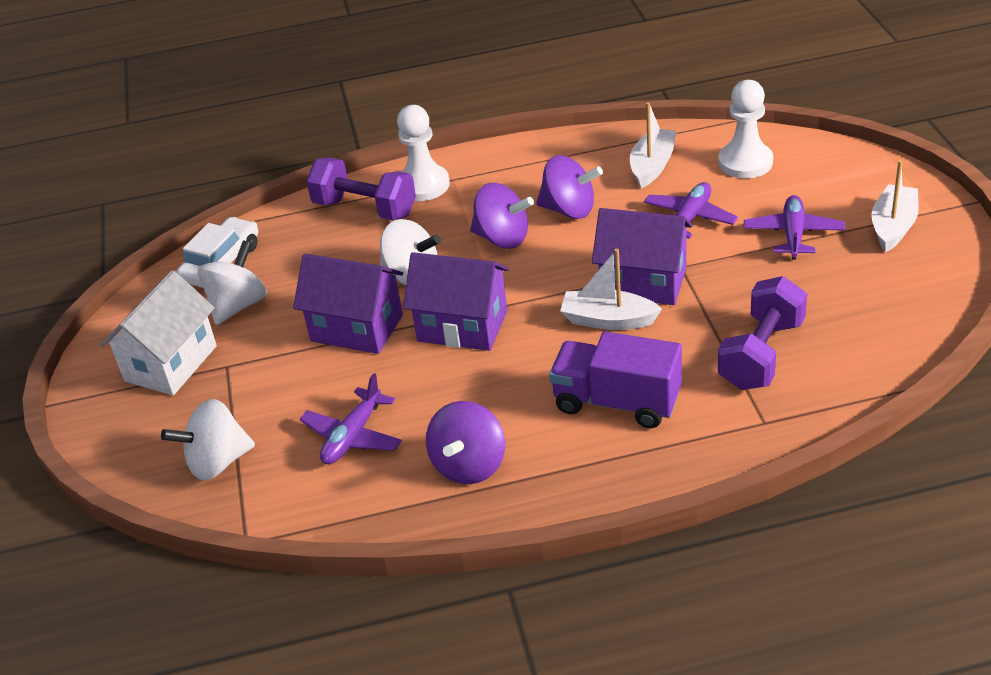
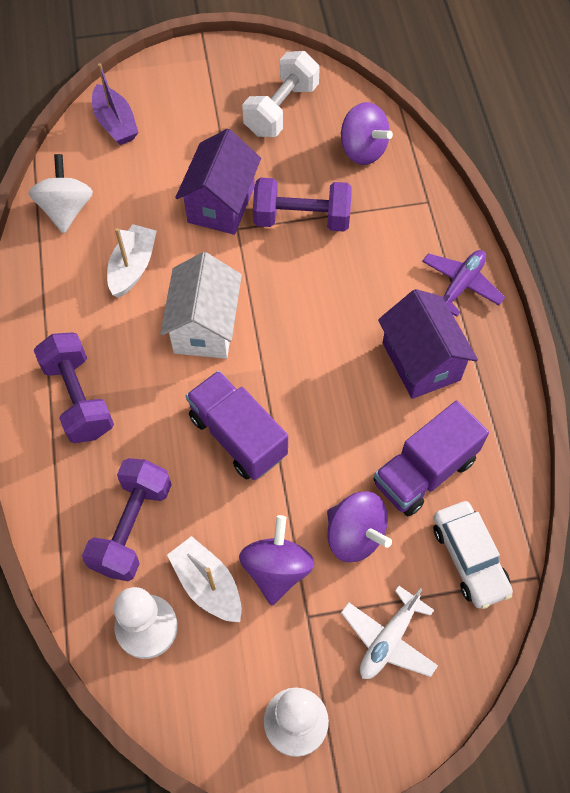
purple boat: 0 -> 1
purple dumbbell: 2 -> 3
purple house: 3 -> 2
purple plane: 3 -> 1
purple truck: 1 -> 2
white boat: 3 -> 2
white dumbbell: 0 -> 1
white plane: 0 -> 1
white spinning top: 3 -> 1

